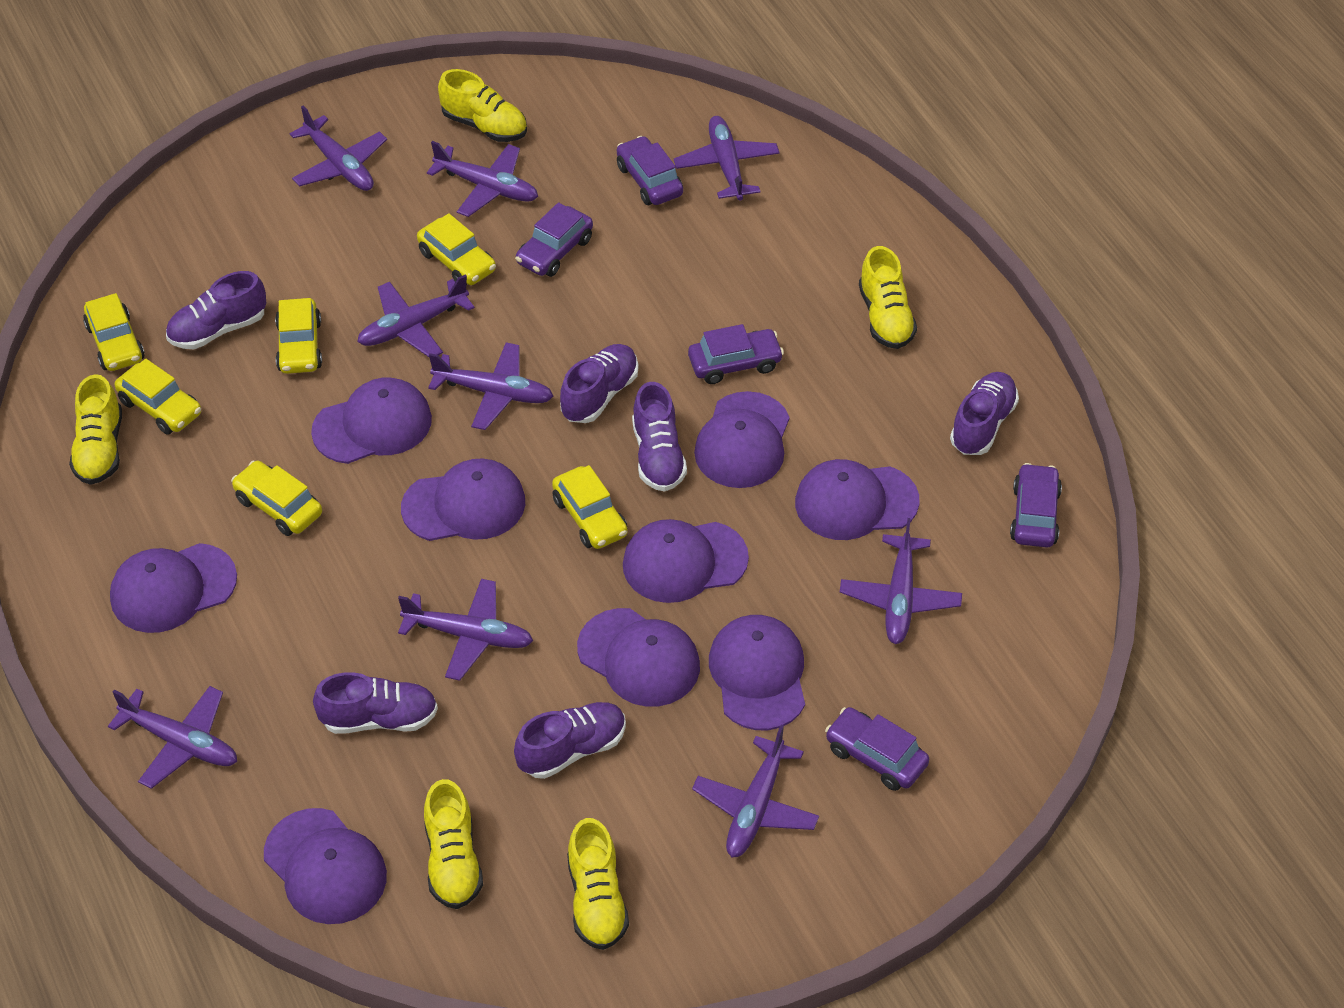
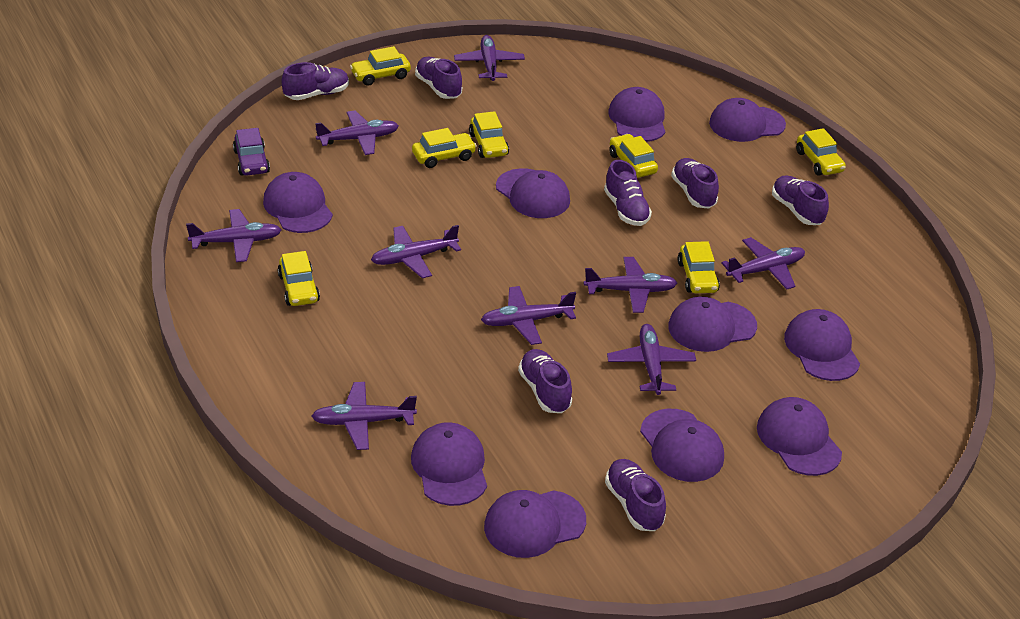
purple cap: 9 -> 10
purple car: 5 -> 1
purple shoe: 6 -> 7
yellow car: 6 -> 7
yellow shoe: 5 -> 0

